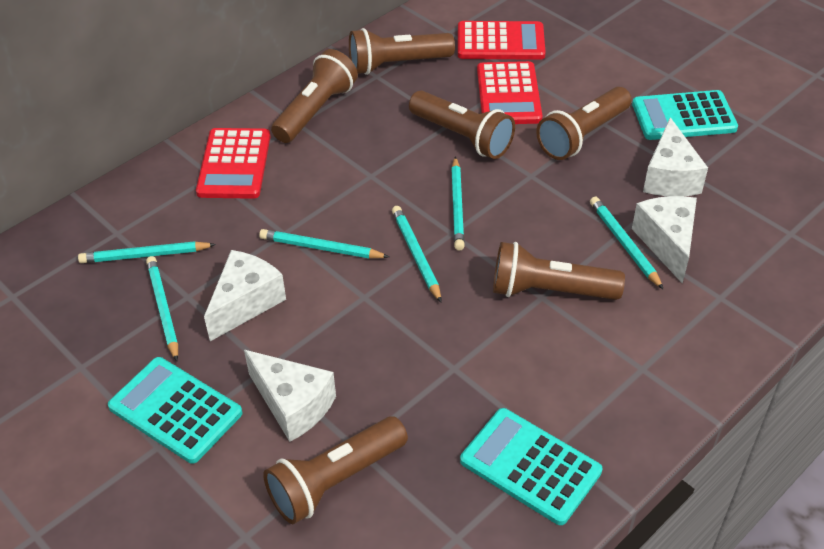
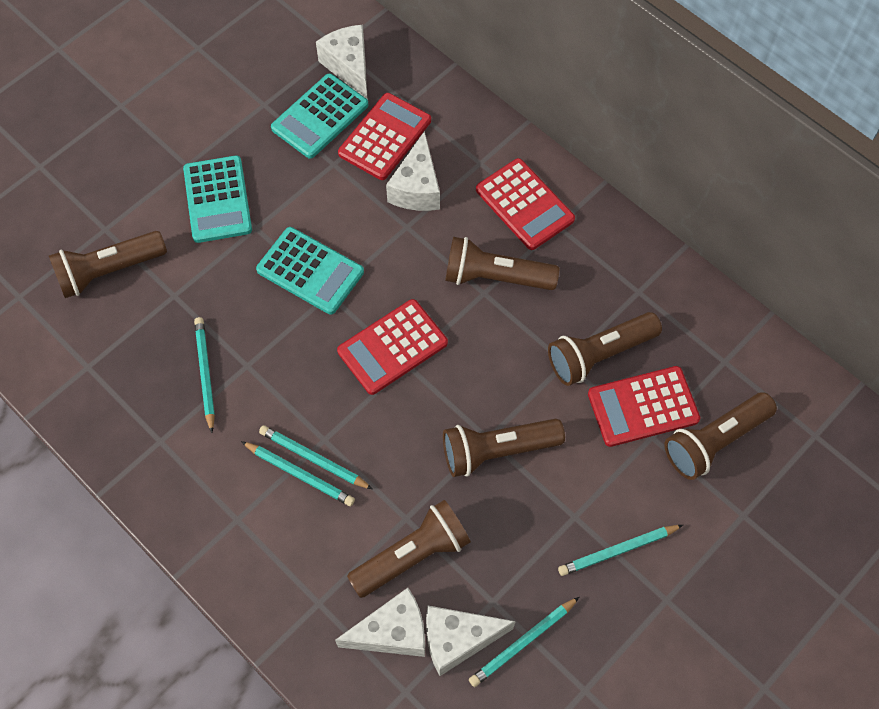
red calculator: 3 -> 4
turquoise pencil: 6 -> 5

